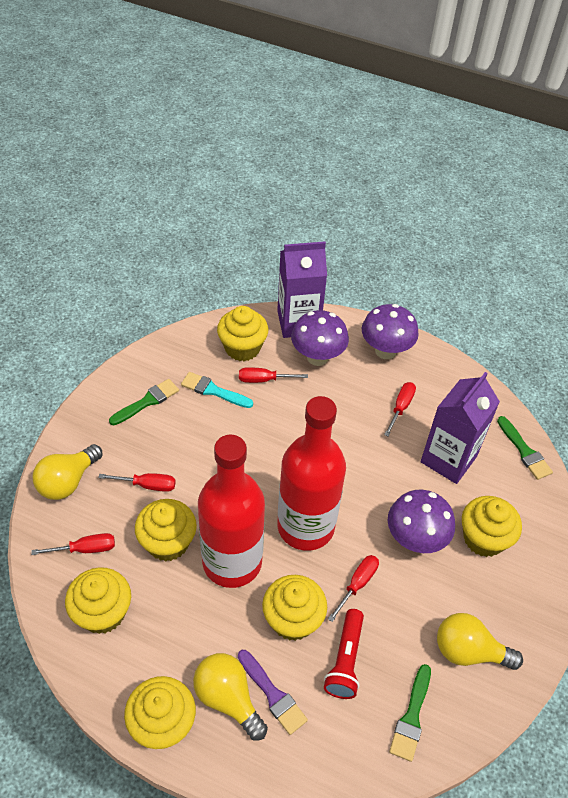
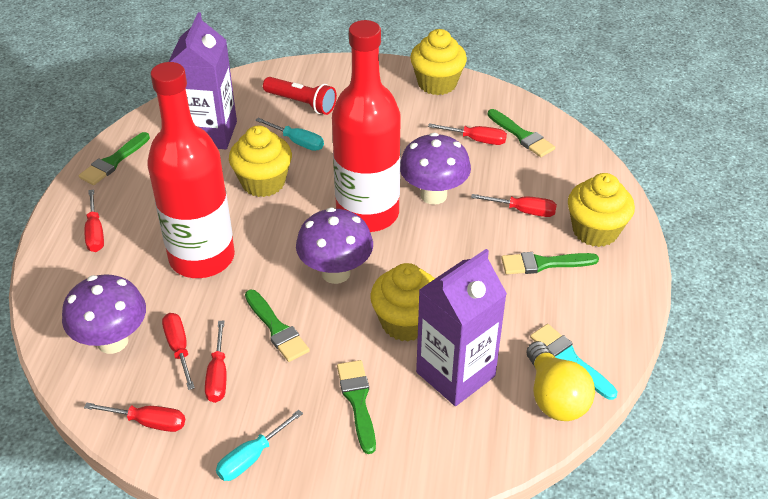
green brush: 3 -> 5
purple brush: 1 -> 0
red screwdriver: 5 -> 6
turquoise screwdriver: 0 -> 2
yellow cupcake: 6 -> 4
yellow light bulb: 3 -> 1

